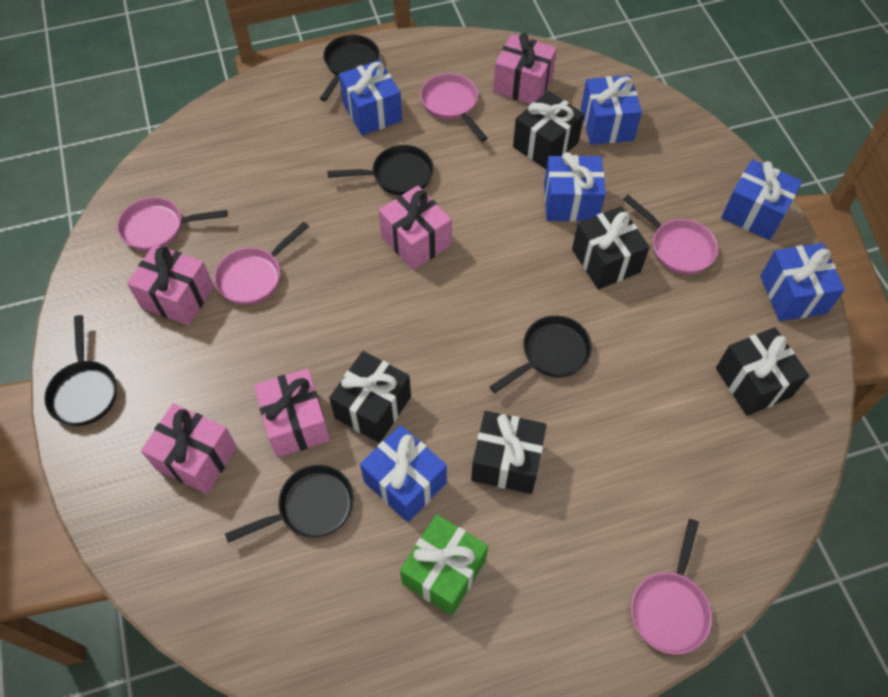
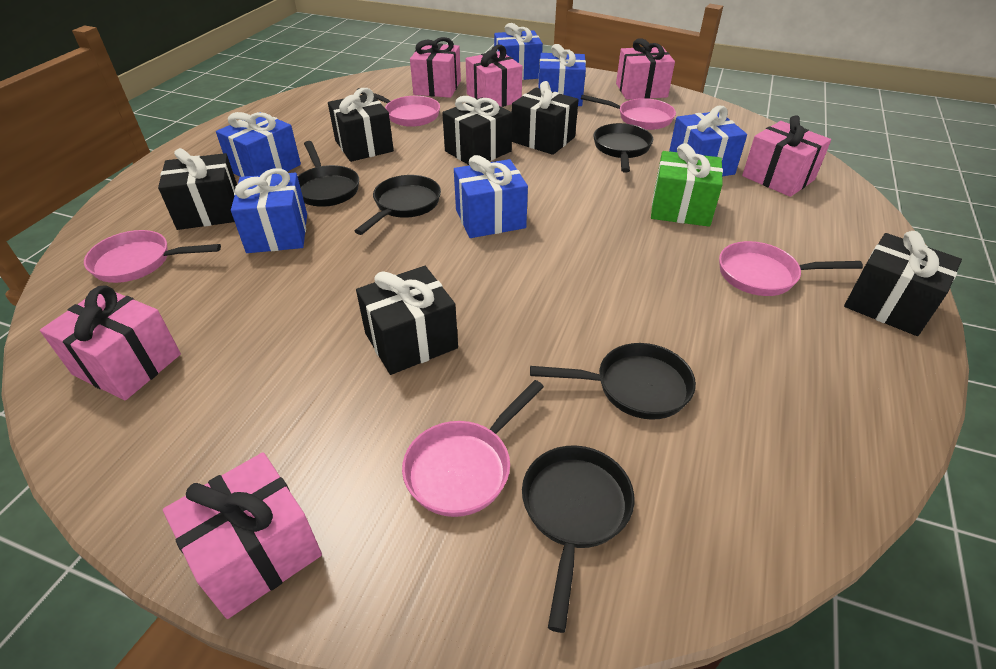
black gift: 5 -> 6
pink gift: 5 -> 6

